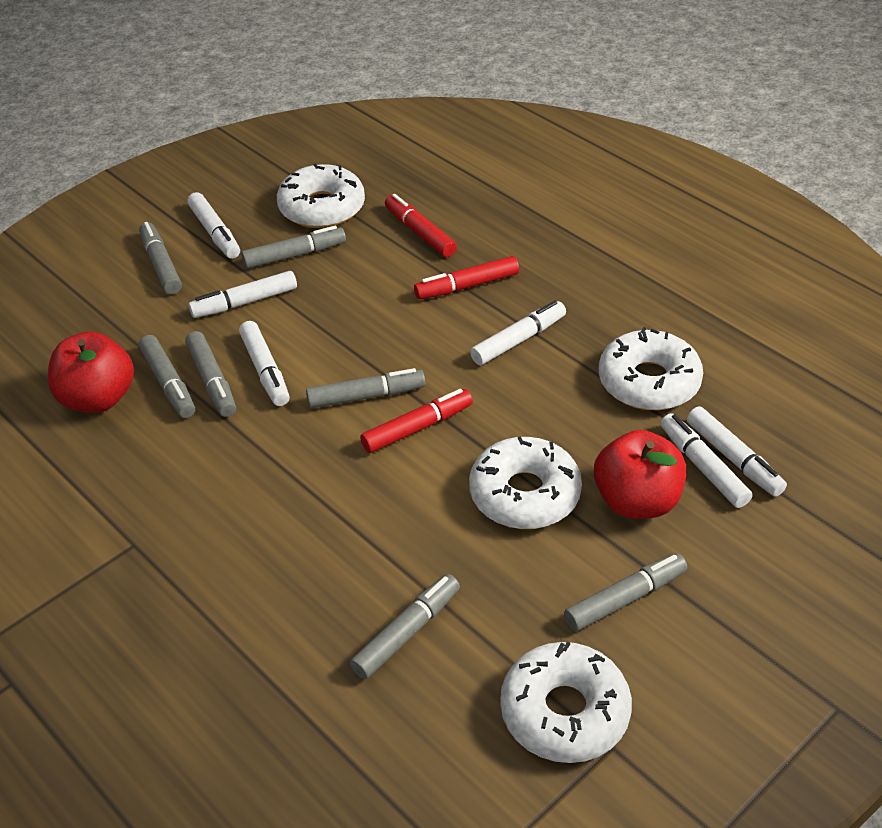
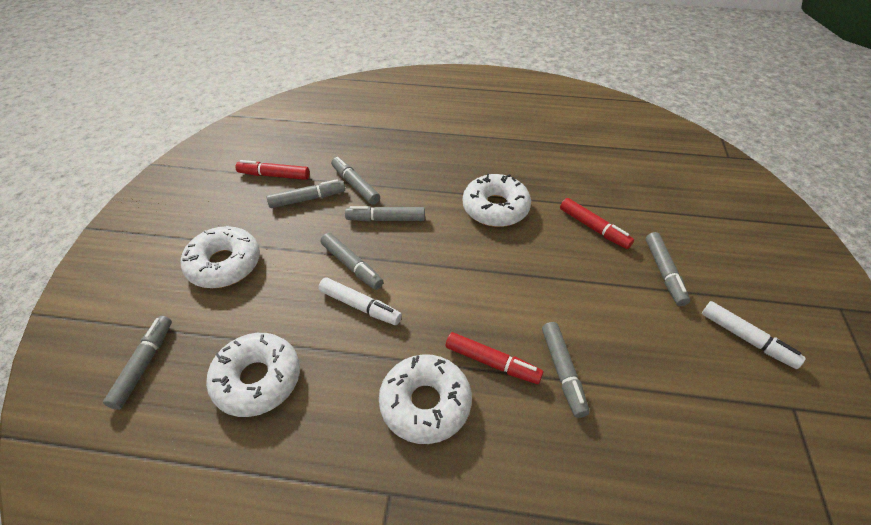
red apple: 2 -> 0
white marker: 6 -> 2

